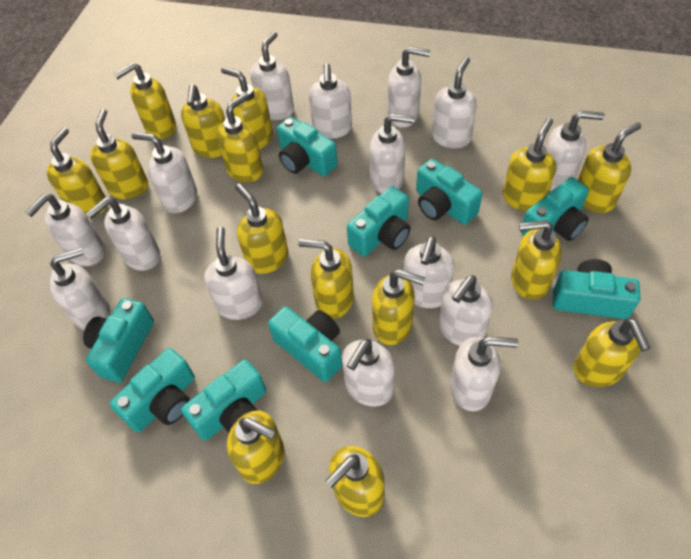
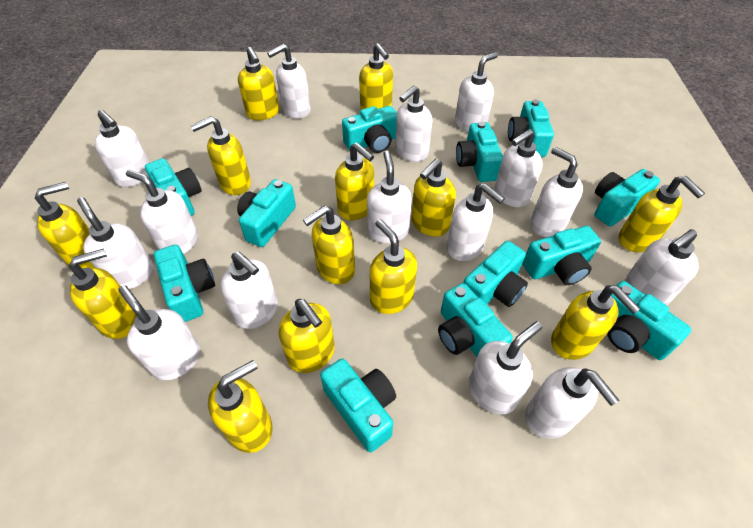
turquoise camera: 9 -> 12
yellow soap dispenser: 15 -> 13

